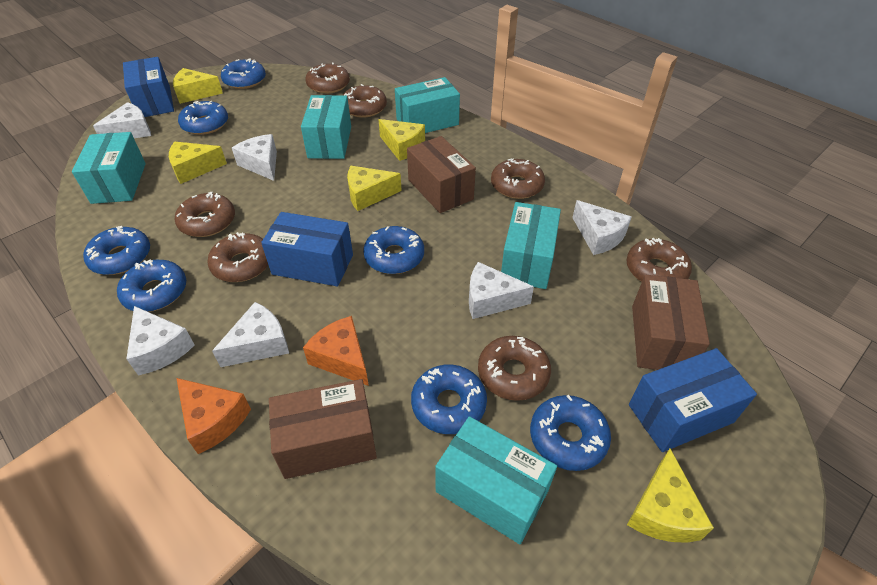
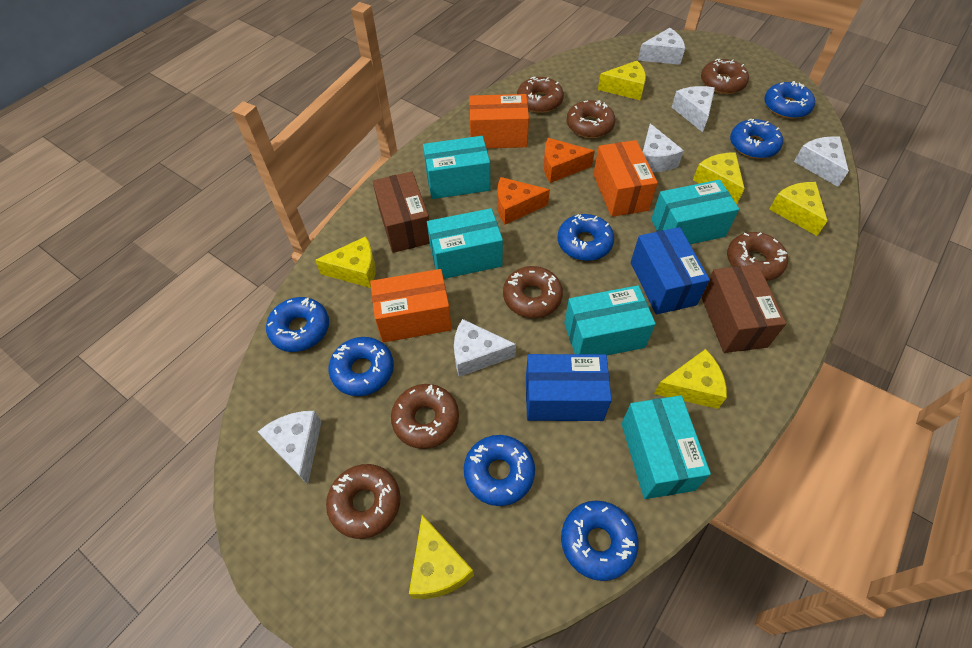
blue box: 3 -> 2
brown box: 3 -> 2
orange box: 0 -> 3
yellow cheese: 5 -> 6

